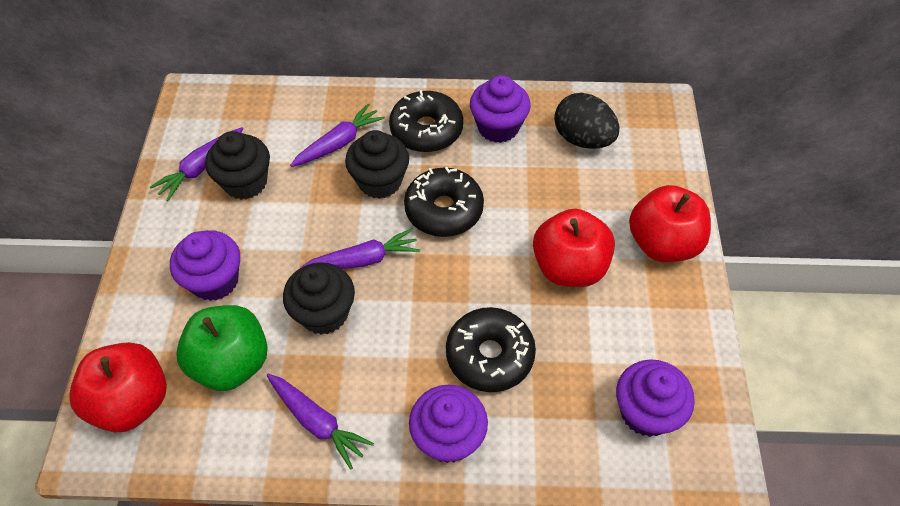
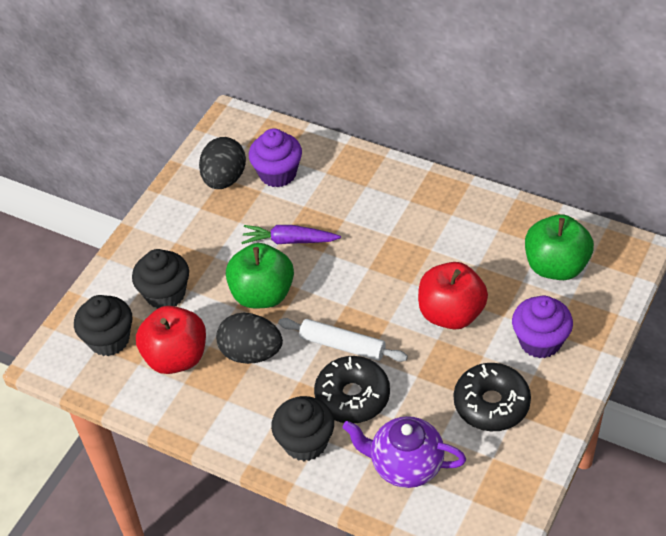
black donut: 3 -> 2
black egg: 1 -> 2
green apple: 1 -> 2
purple carrot: 4 -> 1
purple cupcake: 4 -> 2
purple teapot: 0 -> 1
red apple: 3 -> 2
white rolling pin: 0 -> 1

